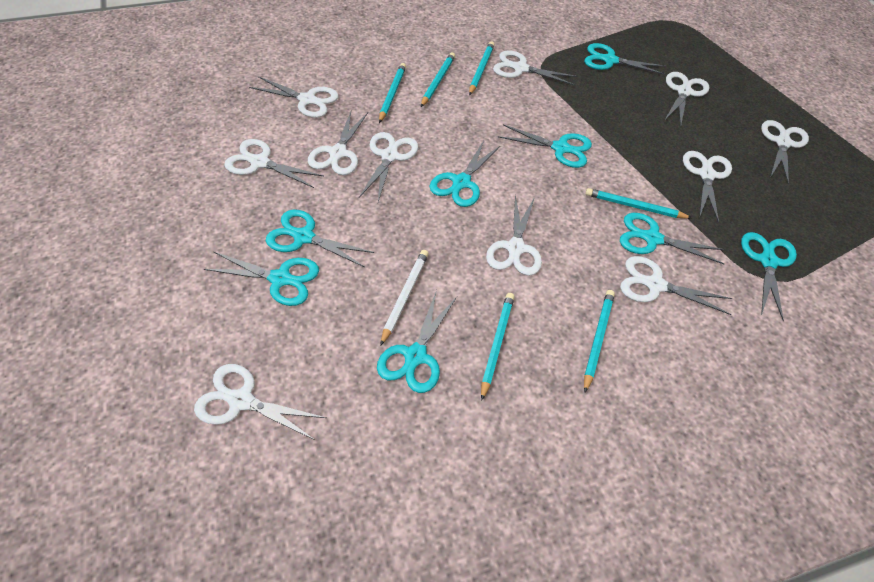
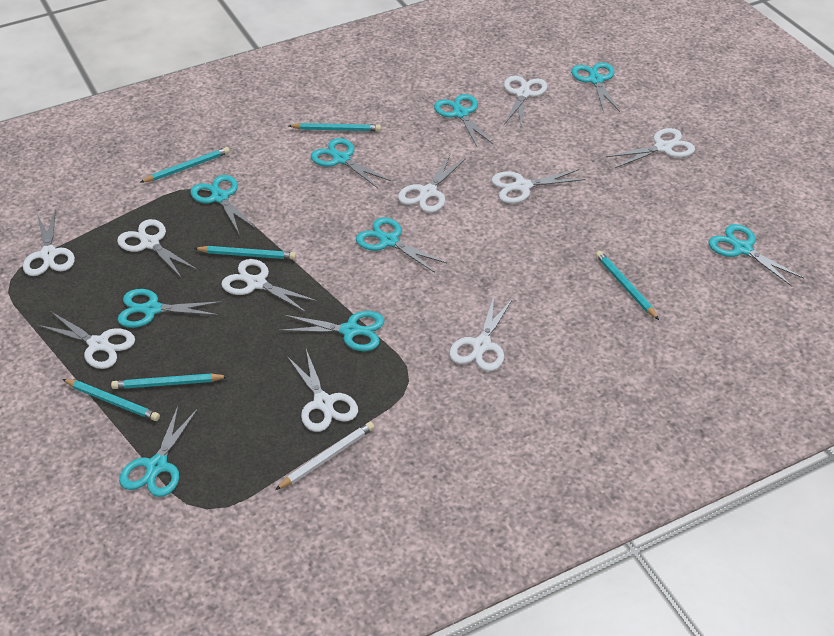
turquoise scissors: 8 -> 9
white scissors: 11 -> 10

